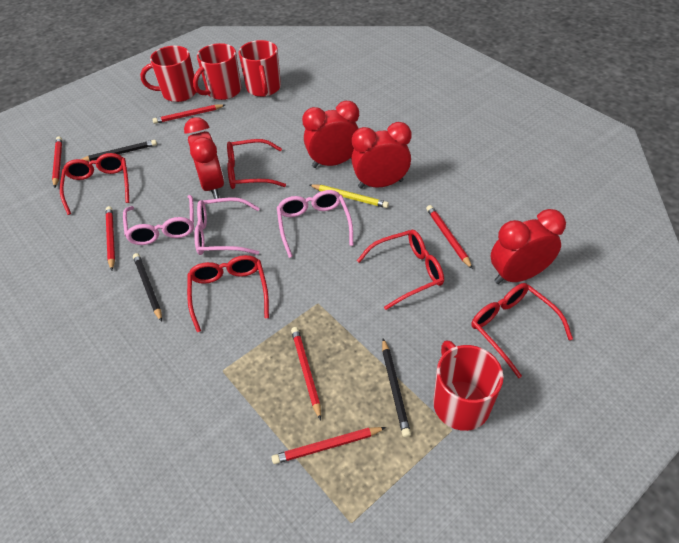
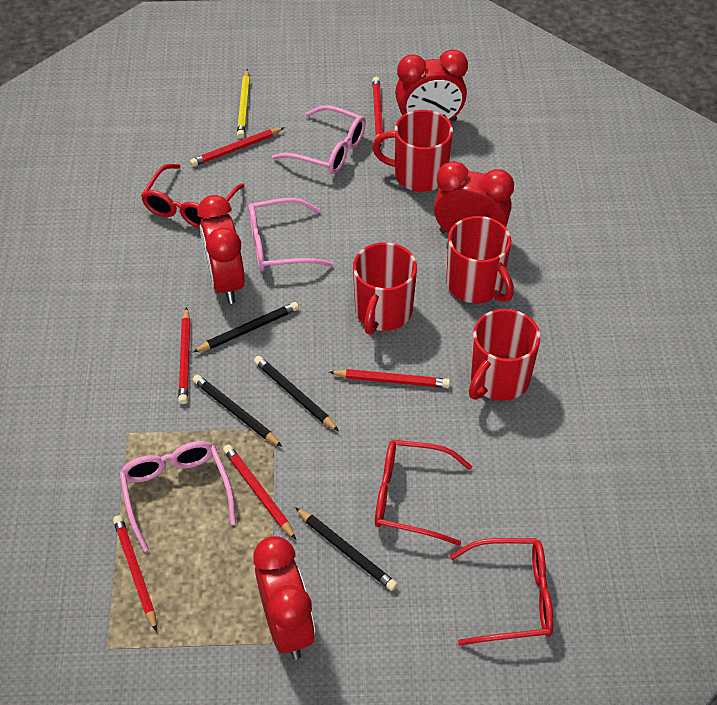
black pencil: 3 -> 4
red glasses: 5 -> 3

